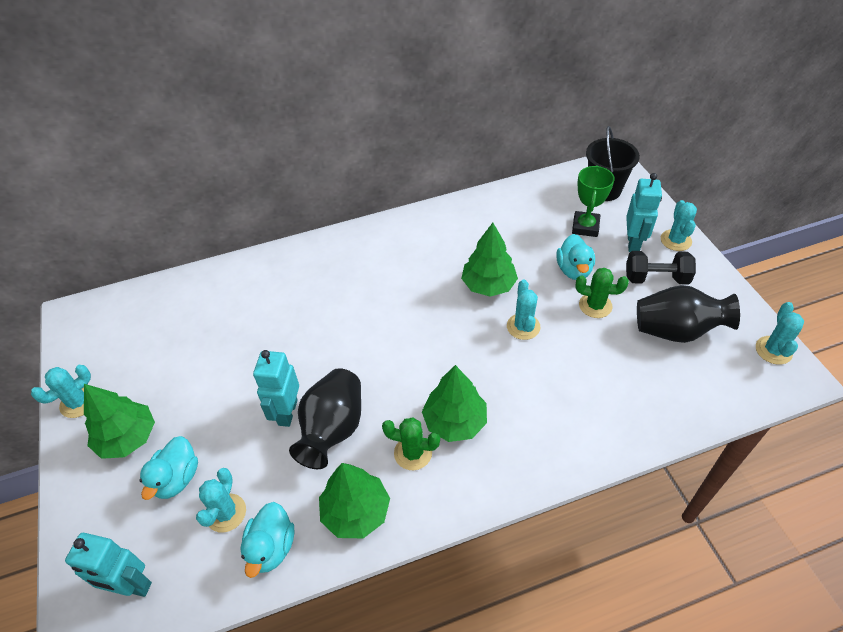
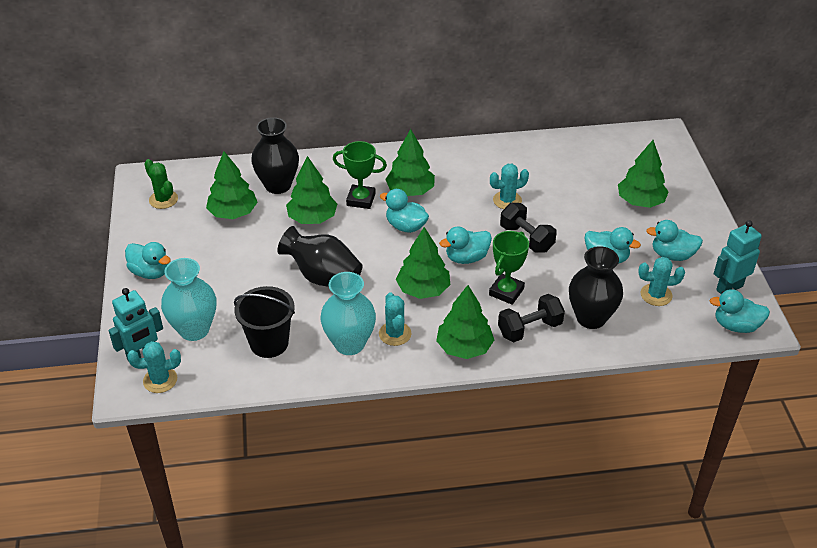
black dumbbell: 1 -> 2
black vase: 2 -> 3
green cactus: 2 -> 1
green tree: 4 -> 6
green trophy: 1 -> 2
turquoise cactus: 5 -> 4
turquoise duck: 3 -> 6
turquoise robot: 3 -> 2
turquoise vase: 0 -> 2

